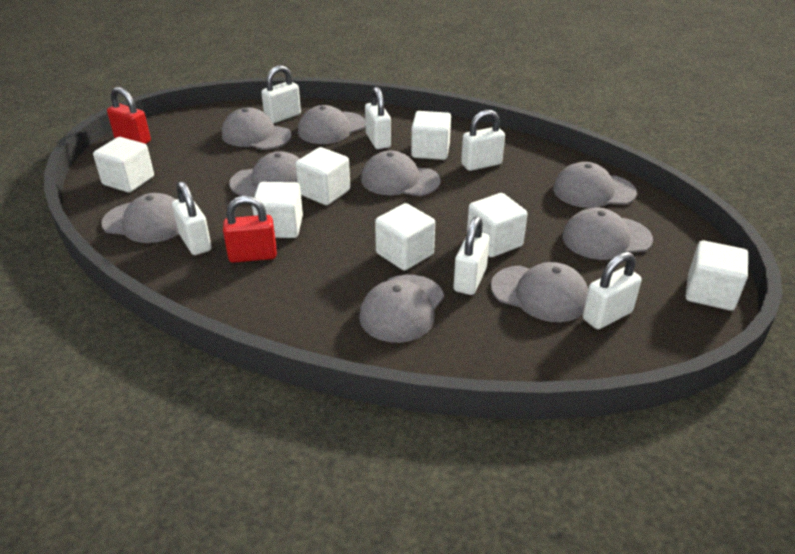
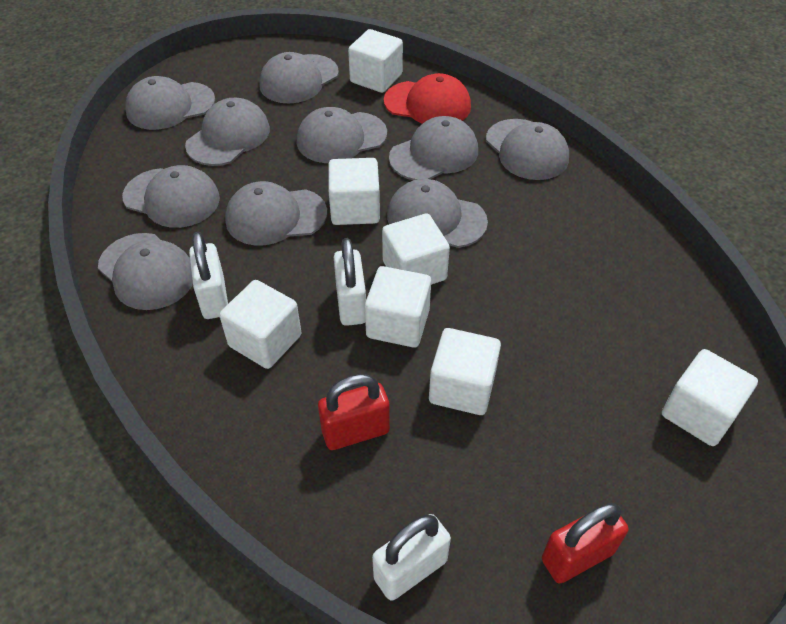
grey cap: 9 -> 10
red cap: 0 -> 1
white padlock: 6 -> 3

